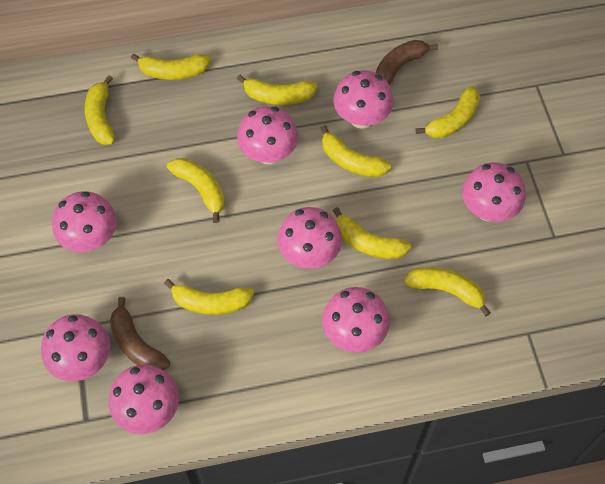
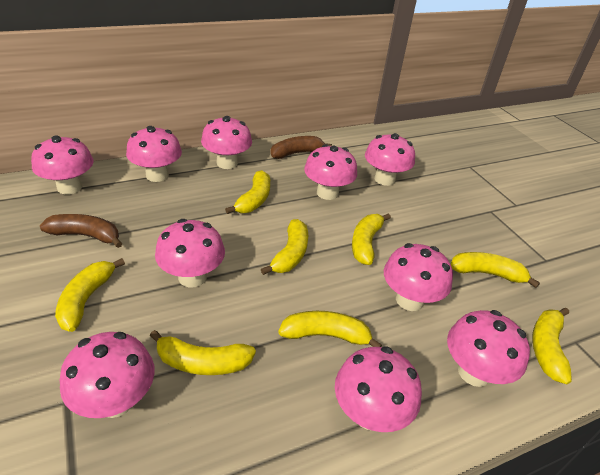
pink mushroom: 8 -> 10
yellow banana: 9 -> 8

